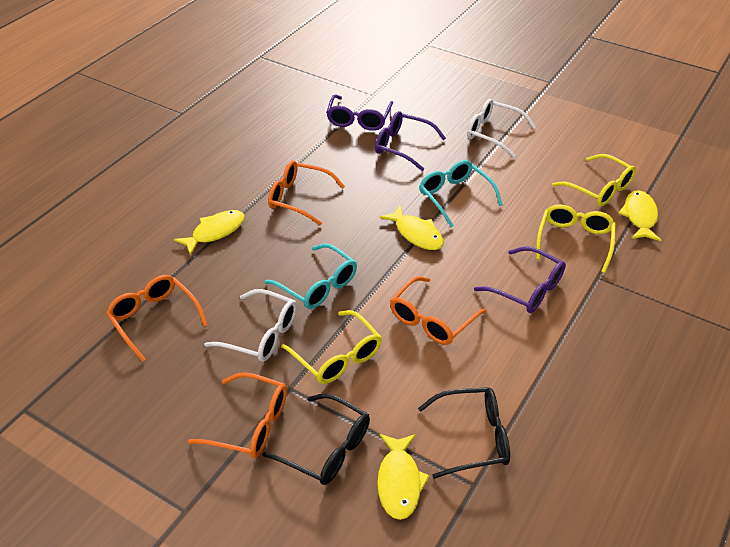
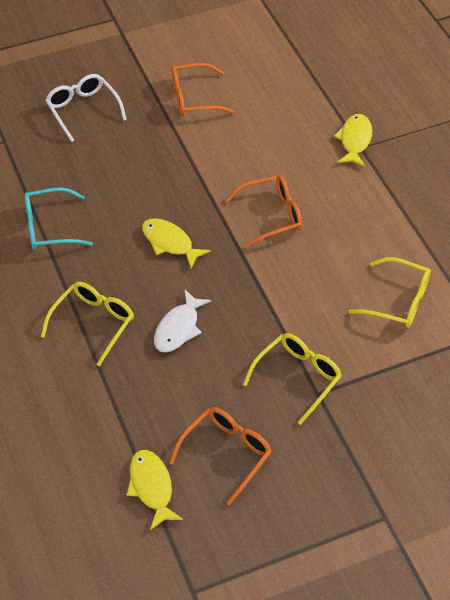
black glasses: 2 -> 0
orange glasses: 4 -> 3
purple glasses: 3 -> 0
turquoise glasses: 2 -> 1
white fish: 0 -> 1
white glasses: 2 -> 1
yellow fish: 4 -> 3

